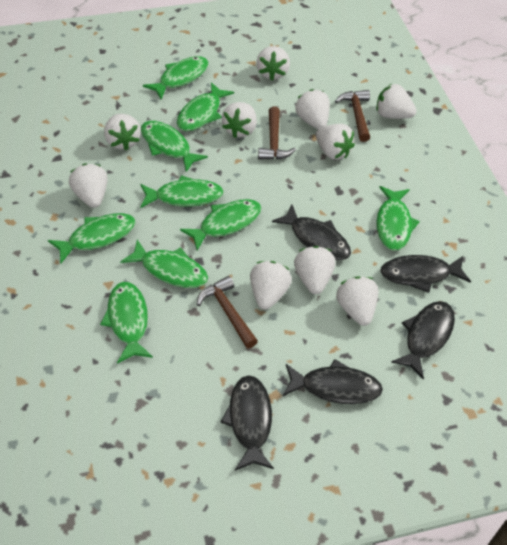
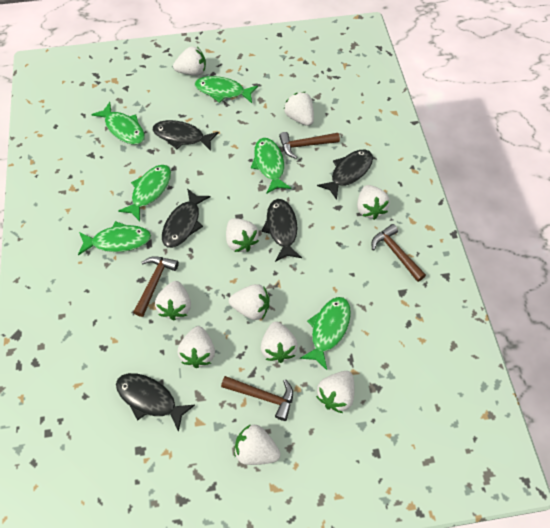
brown hammer: 3 -> 4
green fish: 9 -> 6

